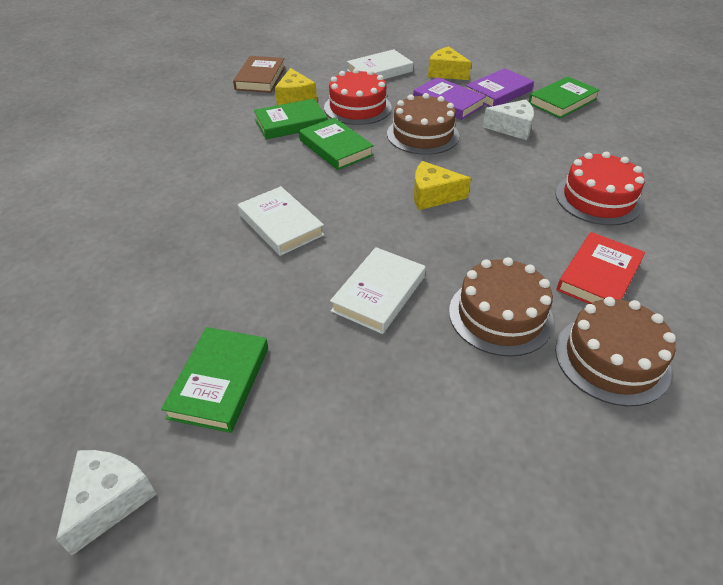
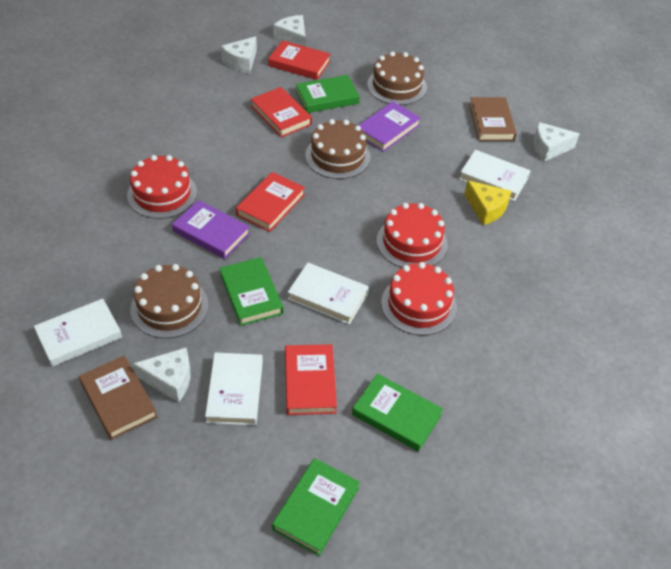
brown book: 1 -> 2
red book: 1 -> 4
red cake: 2 -> 3
white book: 3 -> 4
white cheese: 2 -> 4
yellow cheese: 3 -> 1

